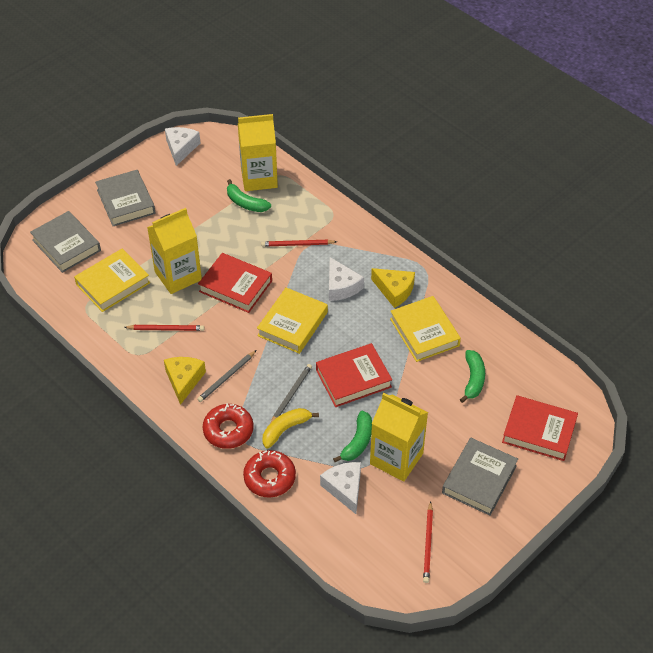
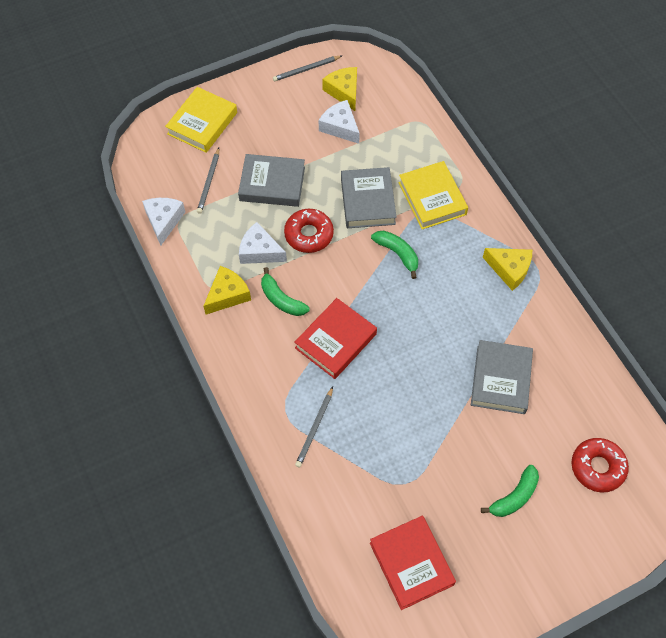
grey pencil: 2 -> 3
red book: 3 -> 2
red pencil: 3 -> 0
yellow banana: 1 -> 0
yellow book: 3 -> 2
yellow carton: 3 -> 0
yellow cheese: 2 -> 3

